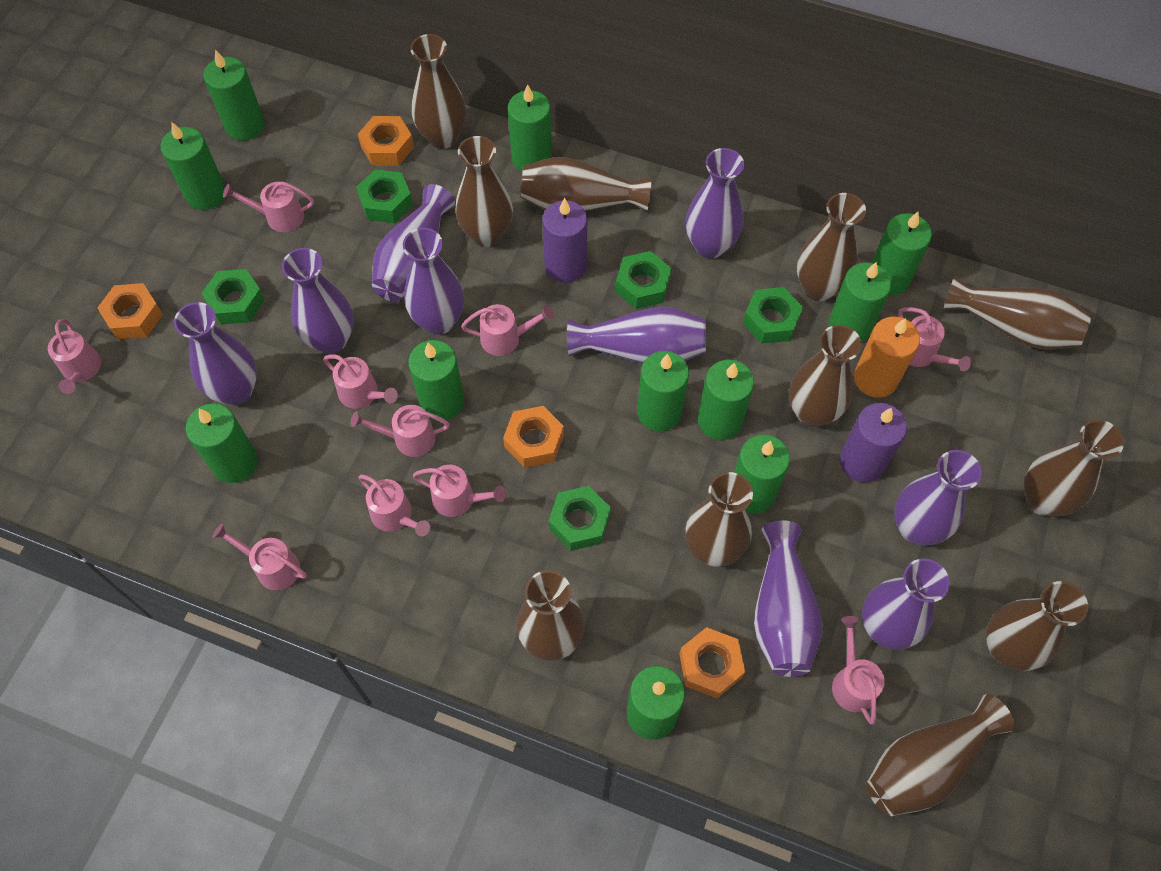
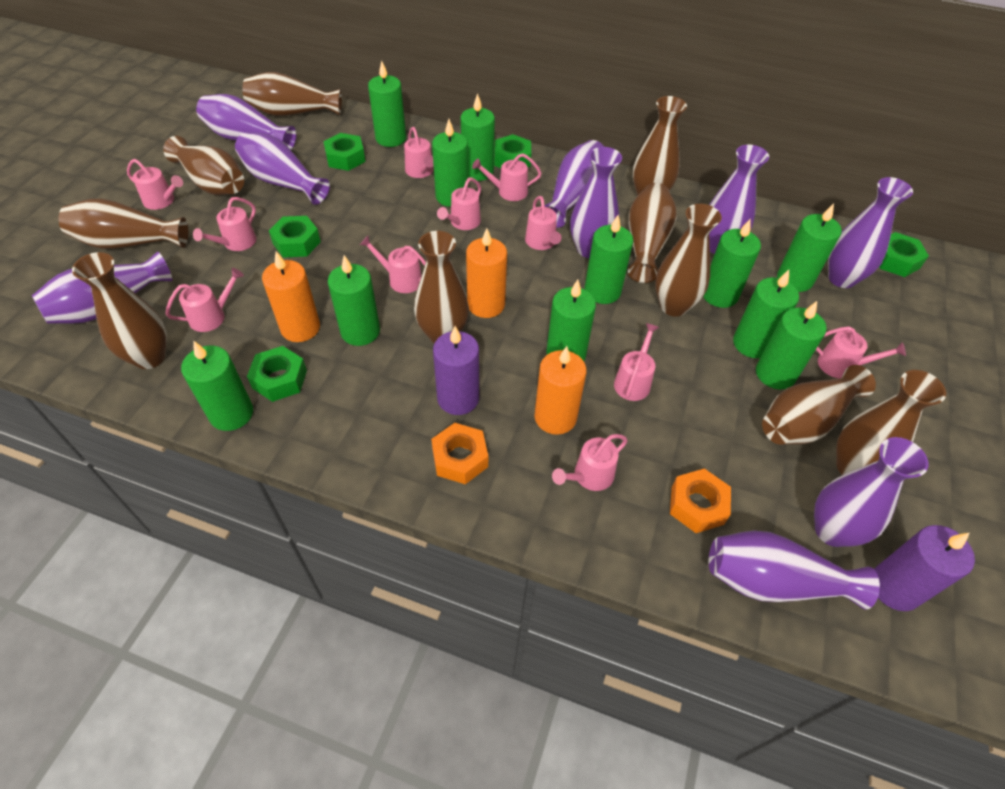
brown vase: 11 -> 10
orange candle: 1 -> 3
orange nut: 4 -> 2
pink watering can: 10 -> 11

